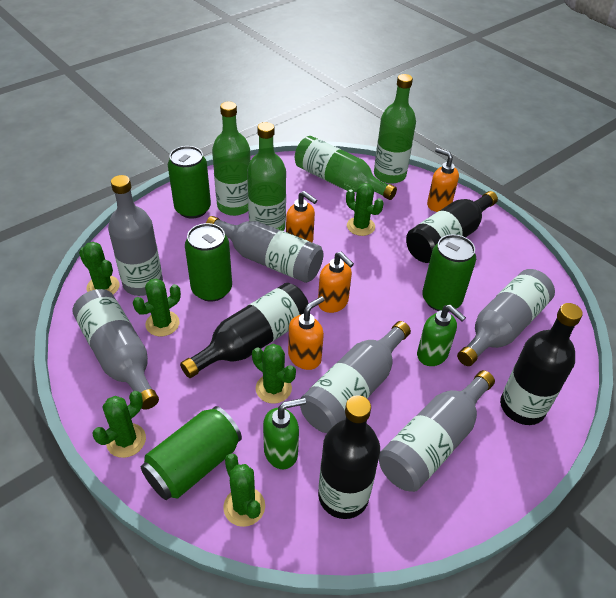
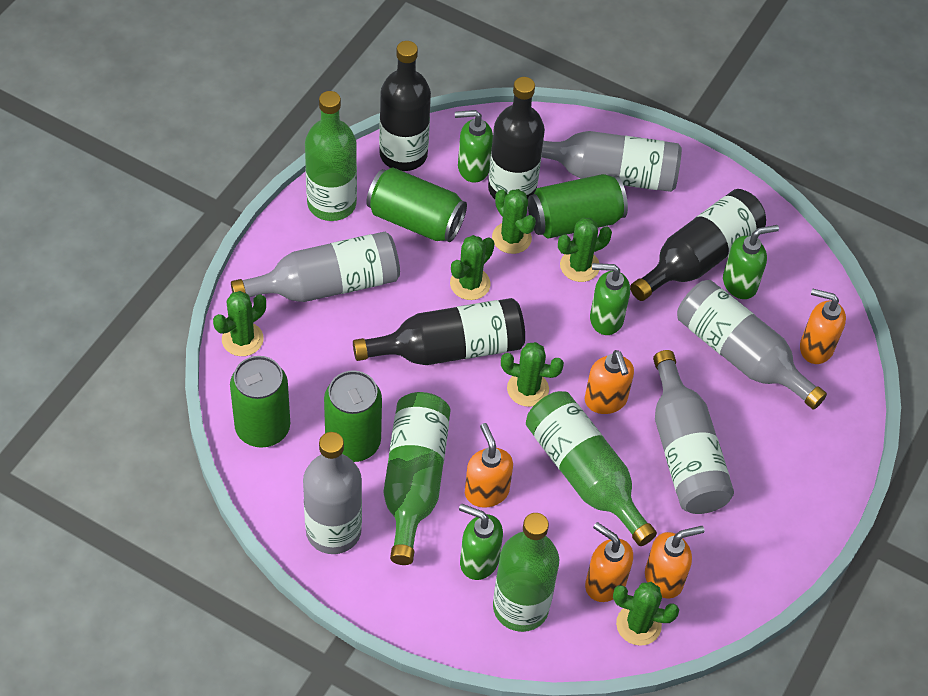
green soap dispenser: 2 -> 4
grey bottle: 6 -> 5
orange soap dispenser: 4 -> 5

